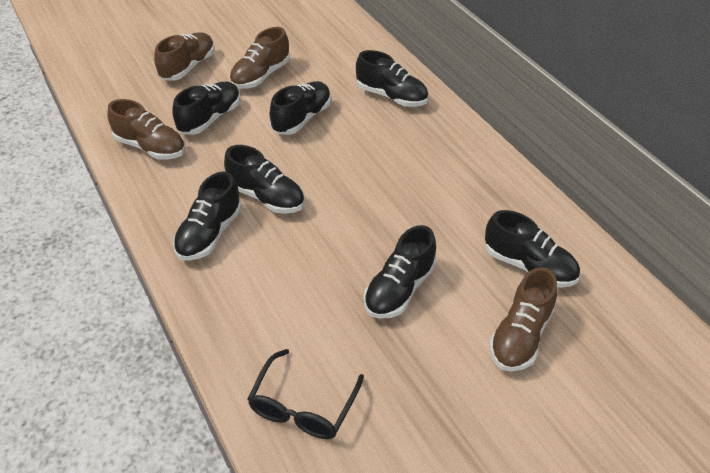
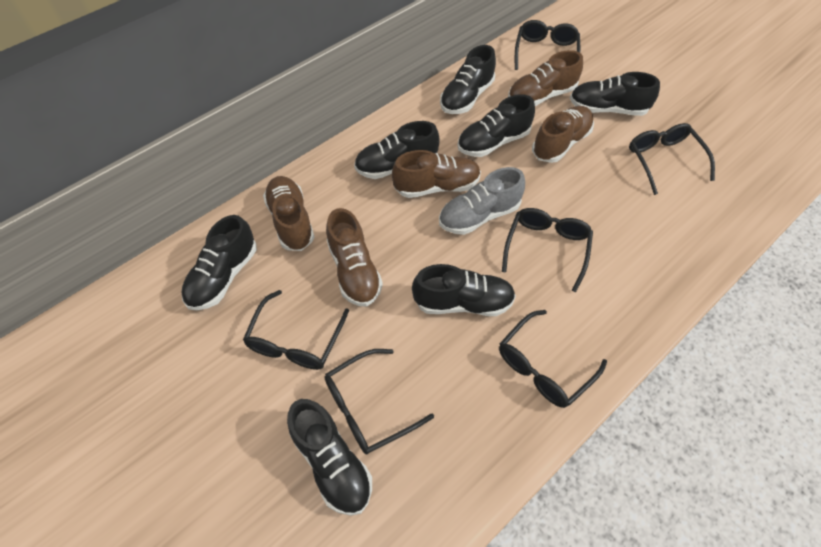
black glasses: 1 -> 6
brown shoe: 4 -> 5
grey shoe: 0 -> 1

